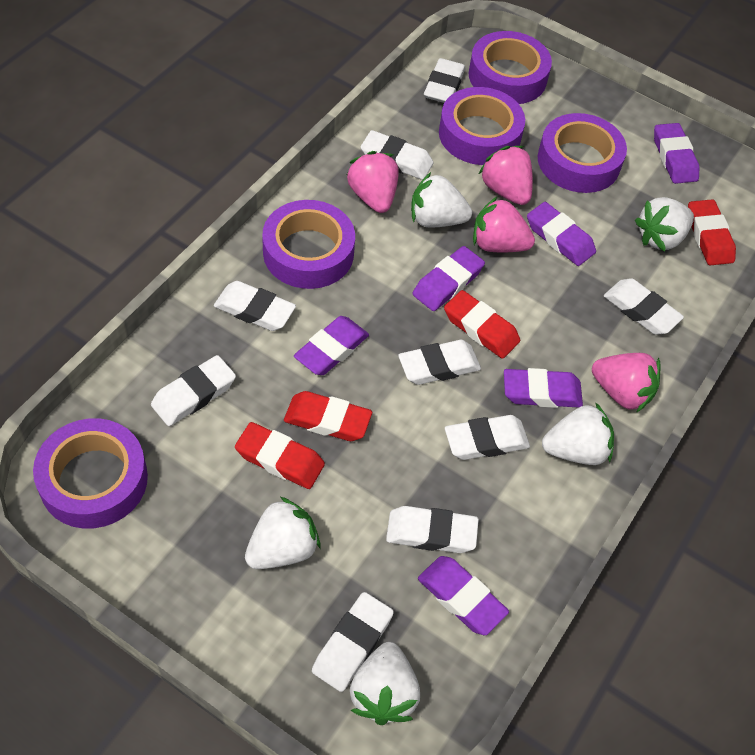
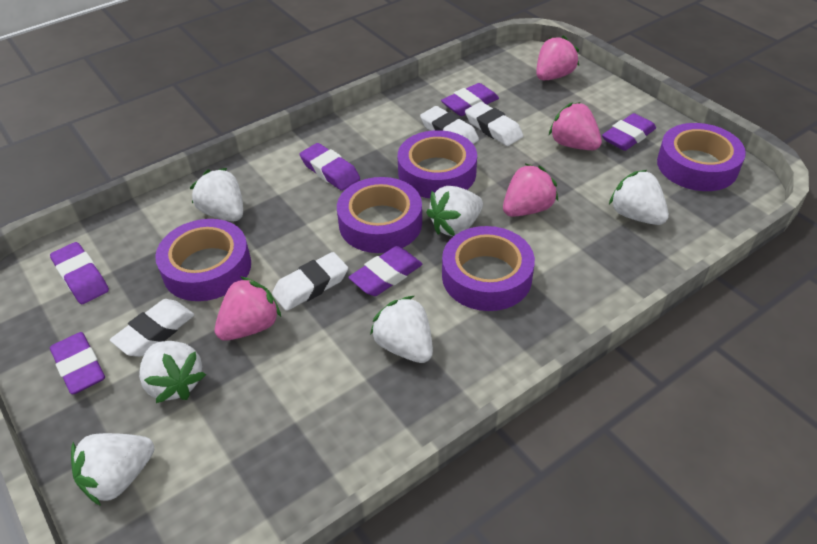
red eraser: 4 -> 0
white eraser: 9 -> 4
white strawberry: 5 -> 6

